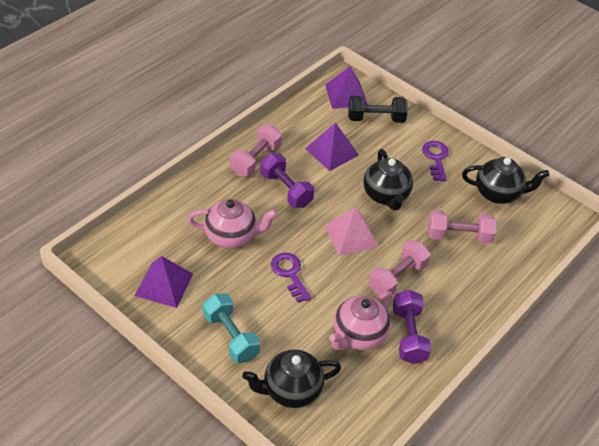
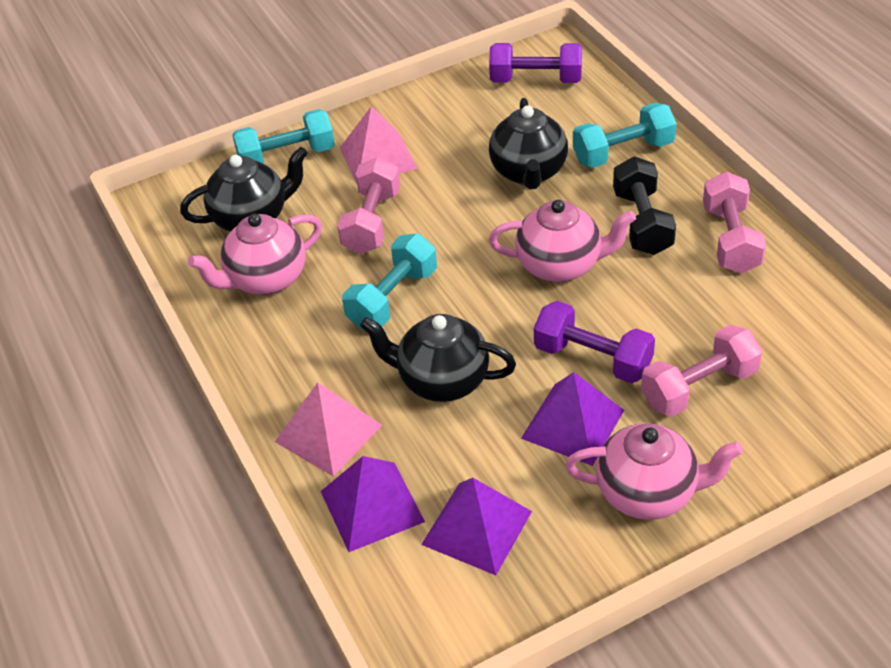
pink pyramid: 1 -> 2
pink teapot: 2 -> 3
purple key: 2 -> 0
turquoise dumbbell: 1 -> 3

